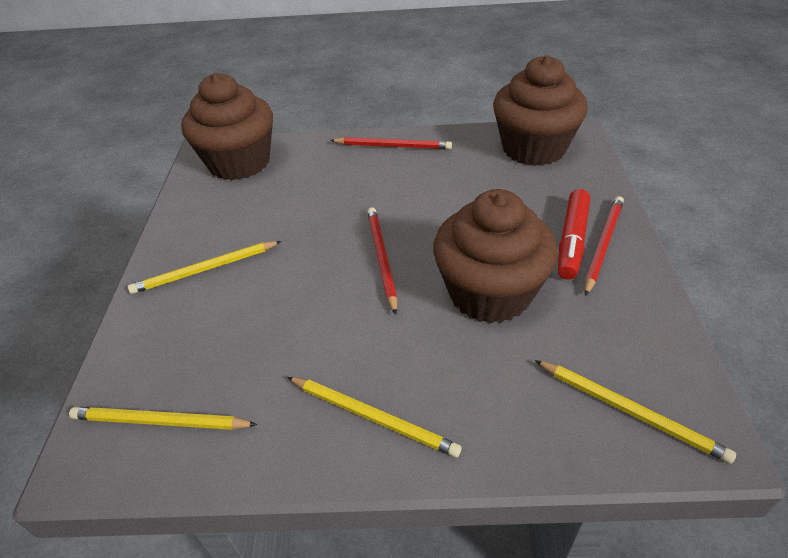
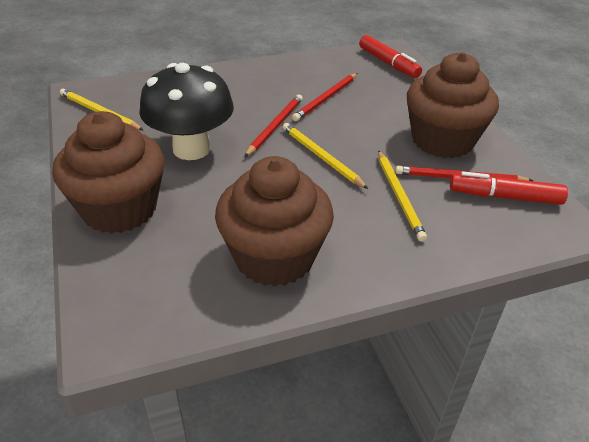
black mushroom: 0 -> 1
red marker: 1 -> 2
yellow pencil: 4 -> 3

